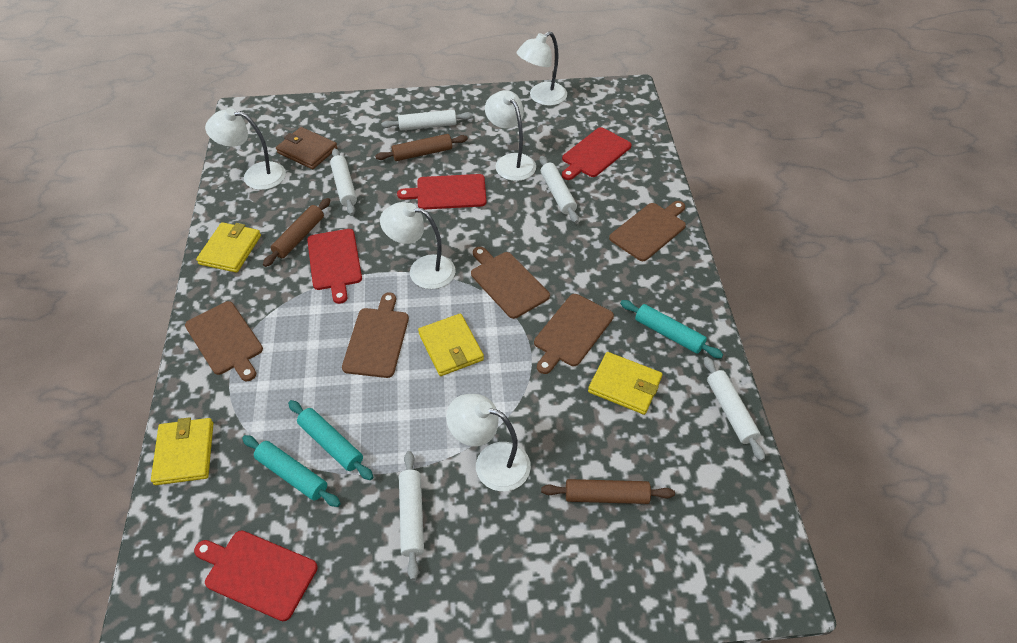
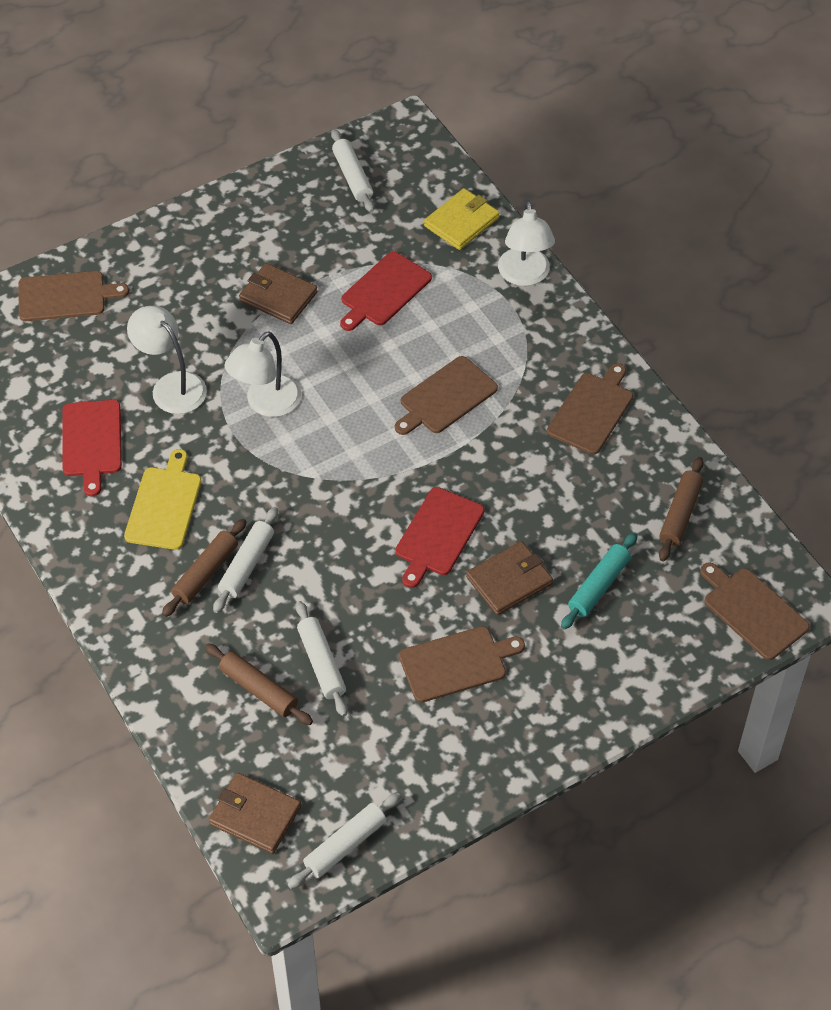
brown wallet: 1 -> 3
red cutting board: 4 -> 3
turquoise rolling pin: 3 -> 1
white lamp: 5 -> 3
white rolling pin: 5 -> 4
yellow cutting board: 0 -> 1
yellow wallet: 4 -> 1

